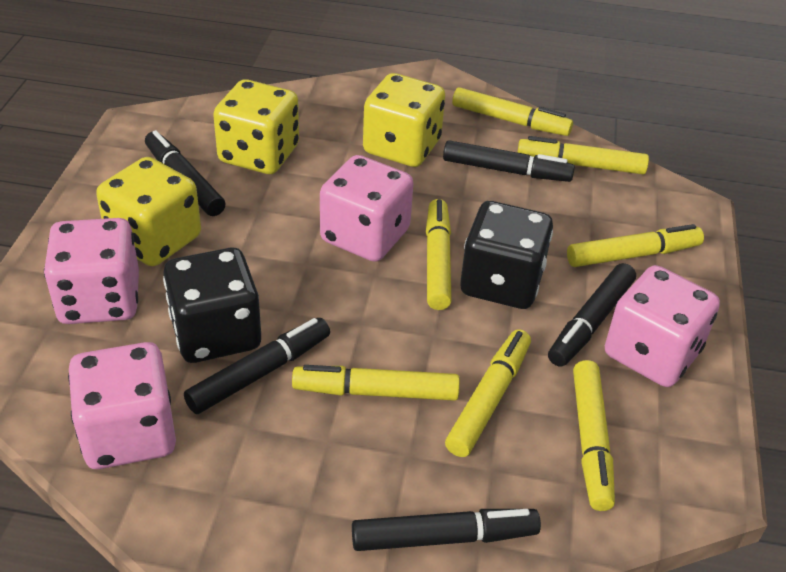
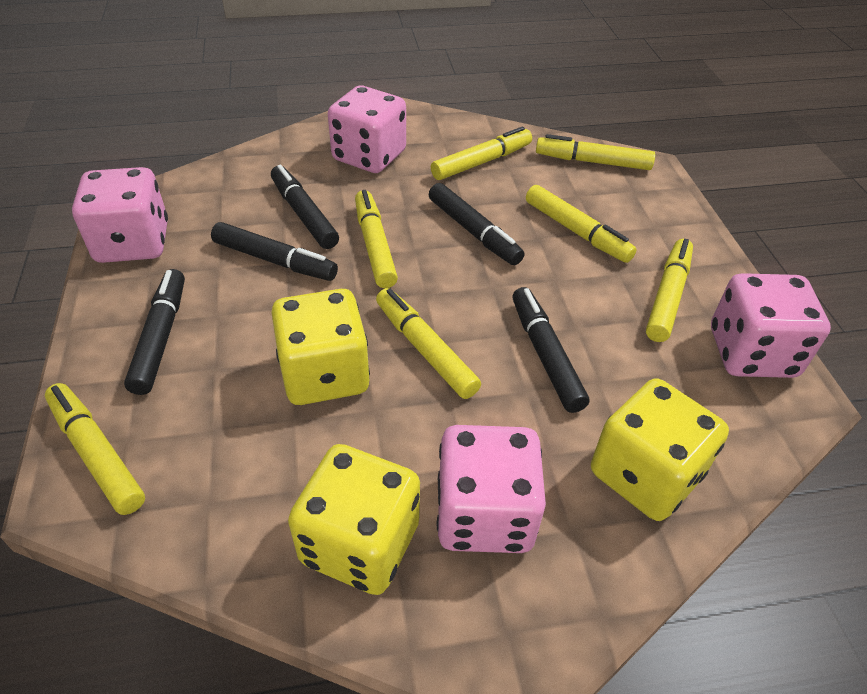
black dice: 2 -> 0

